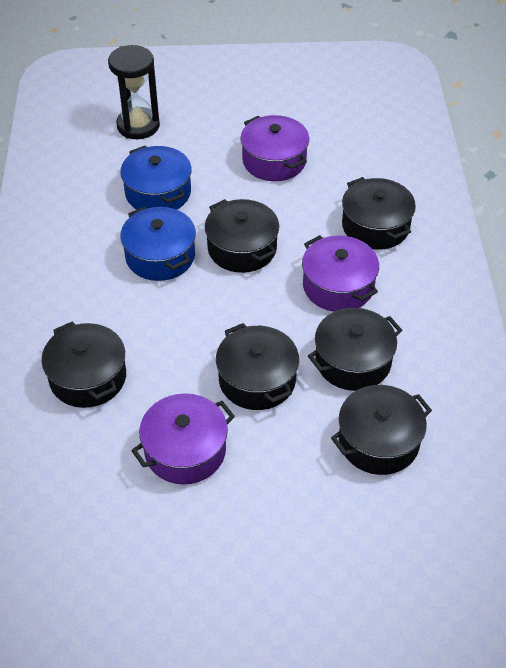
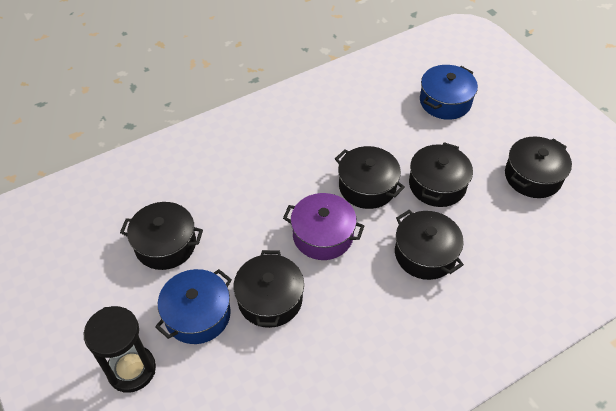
purple pot: 3 -> 1

